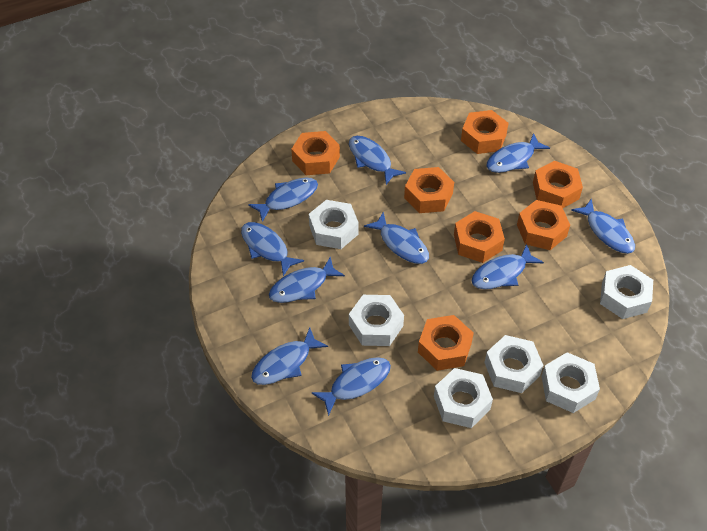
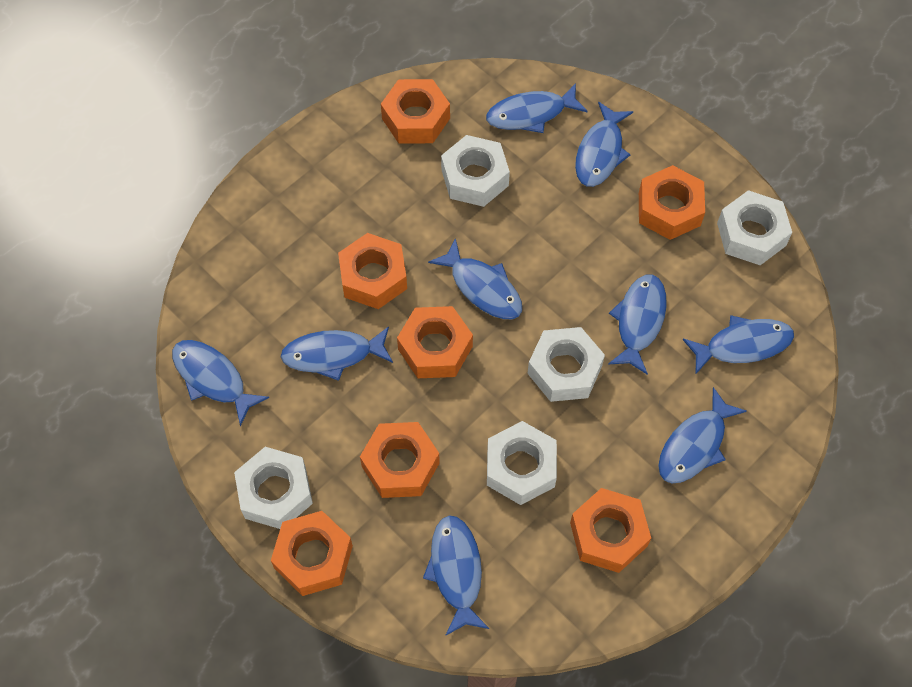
blue fish: 10 -> 9
white nut: 6 -> 5

